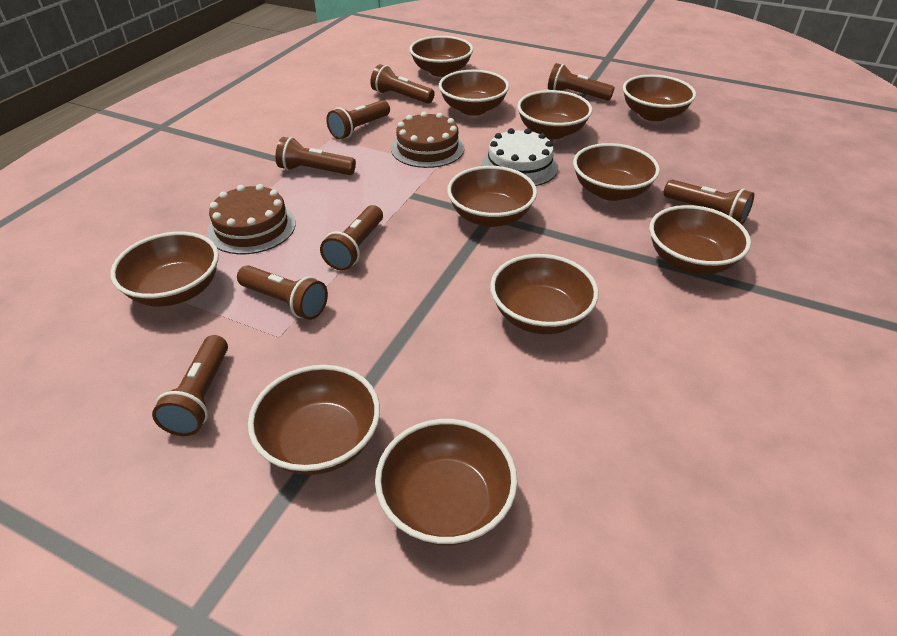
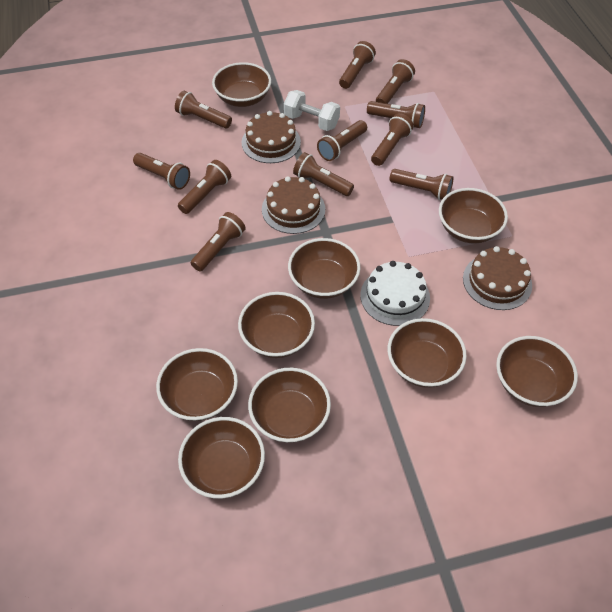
brown bowl: 11 -> 9
brown cake: 2 -> 3
brown flashlight: 8 -> 11
white dumbbell: 0 -> 1

